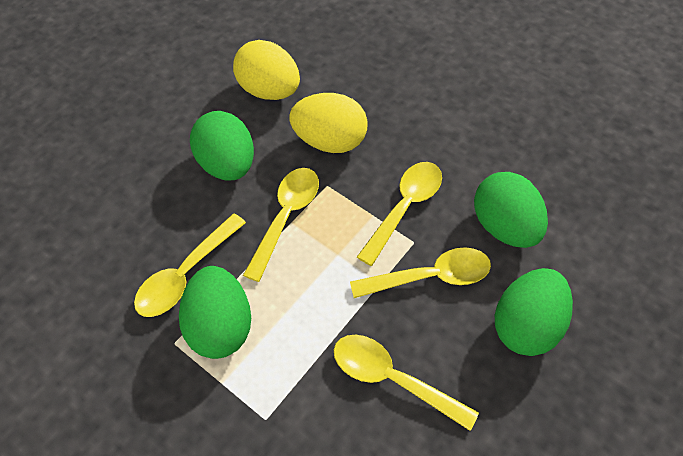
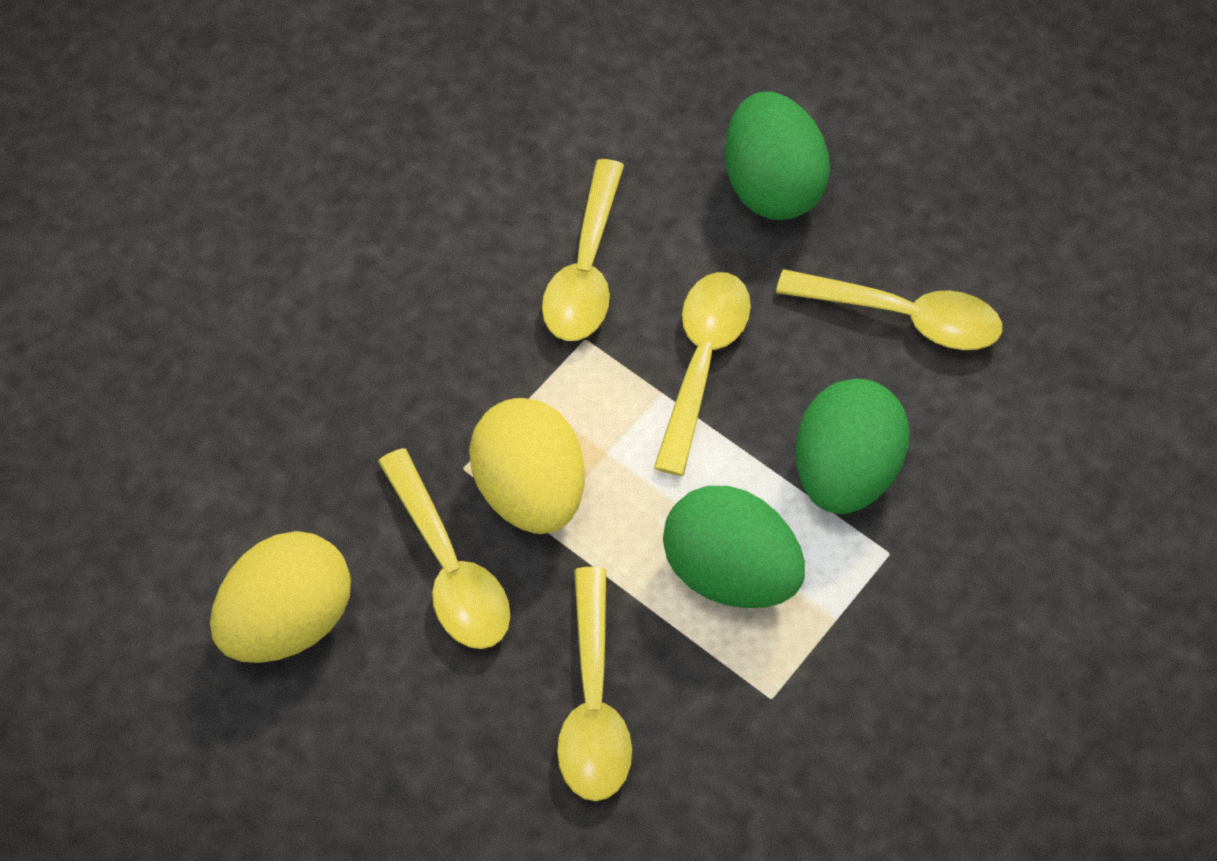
green egg: 4 -> 3

